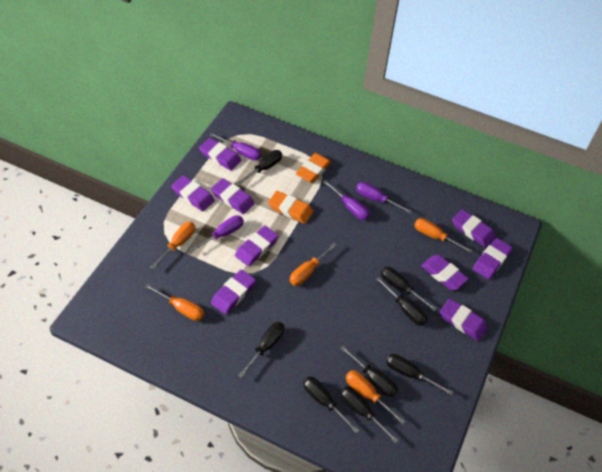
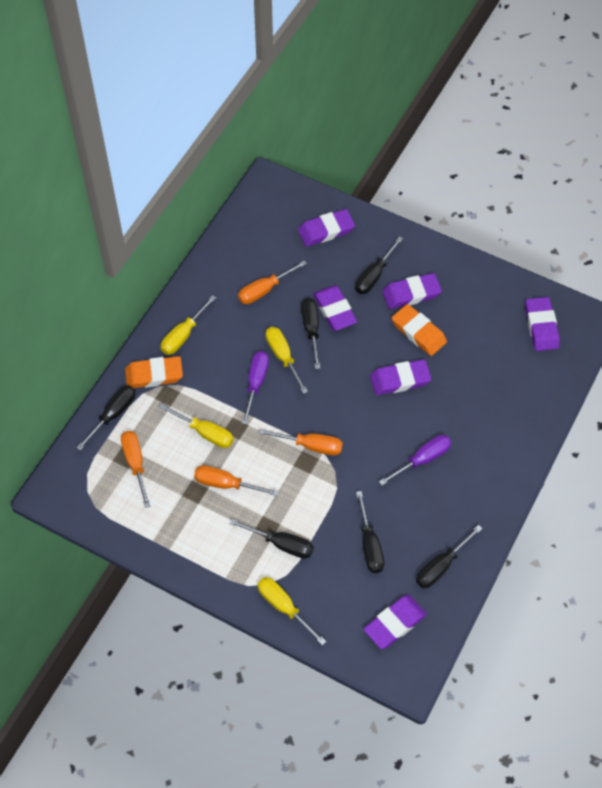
black screwdriver: 8 -> 6
orange screwdriver: 5 -> 4
purple eraser: 9 -> 6
purple screwdriver: 4 -> 2
yellow screwdriver: 0 -> 4

